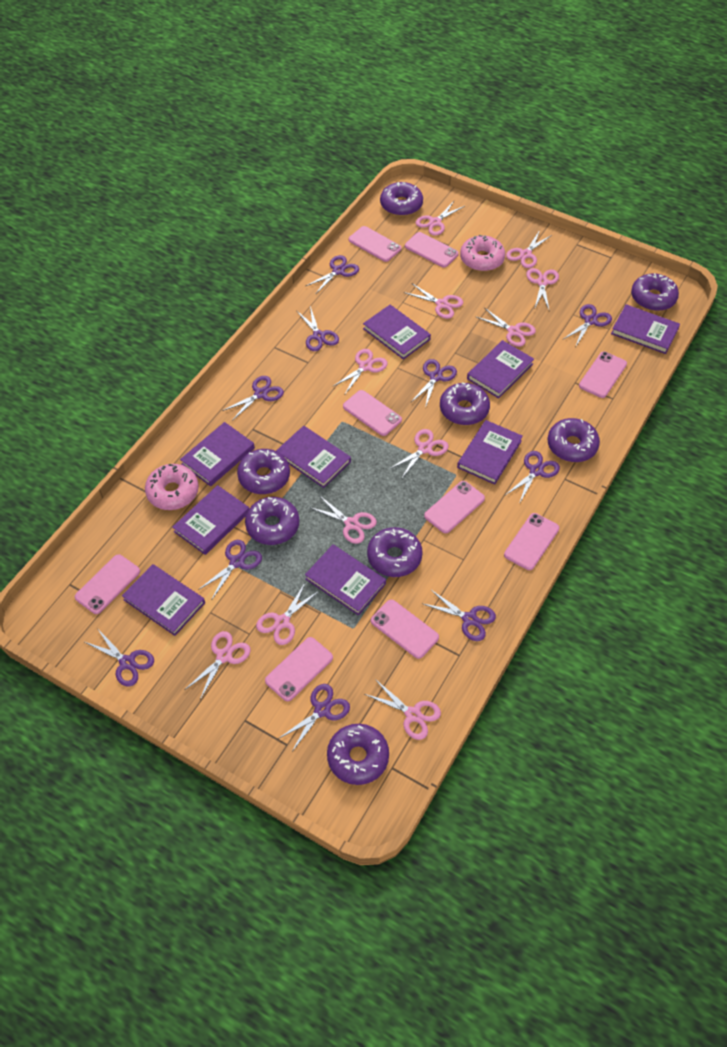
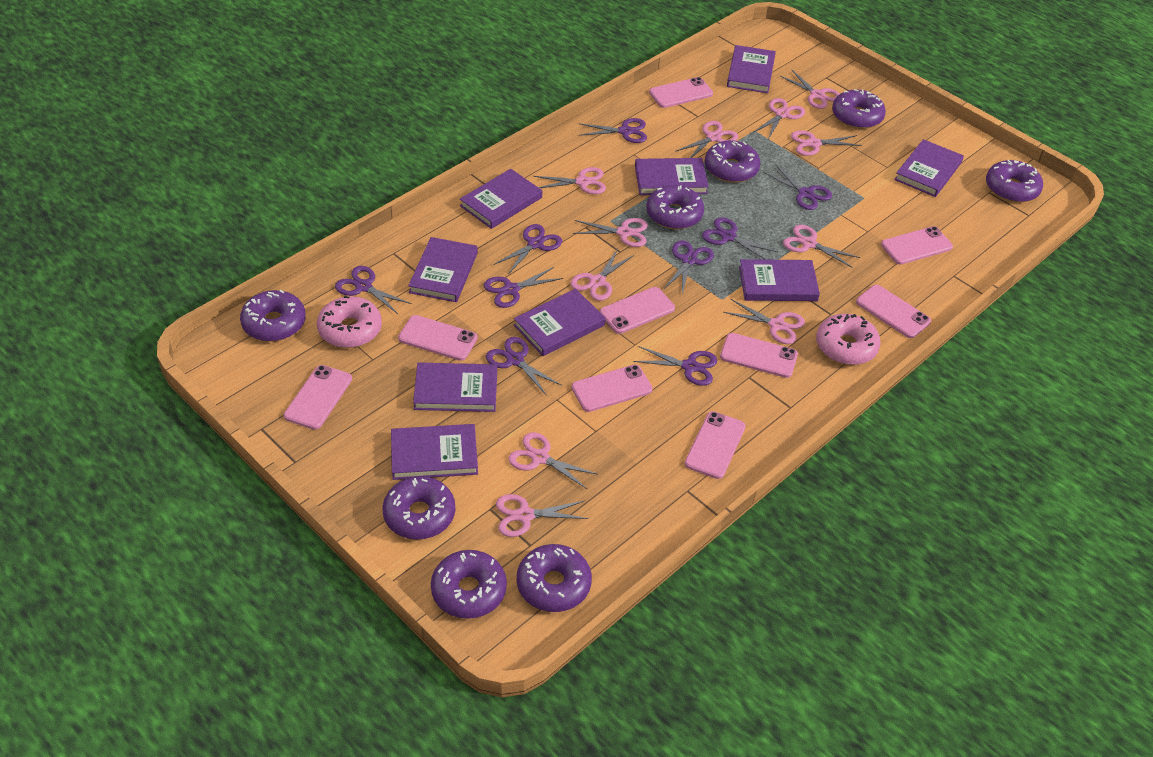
purple scissors: 10 -> 9

